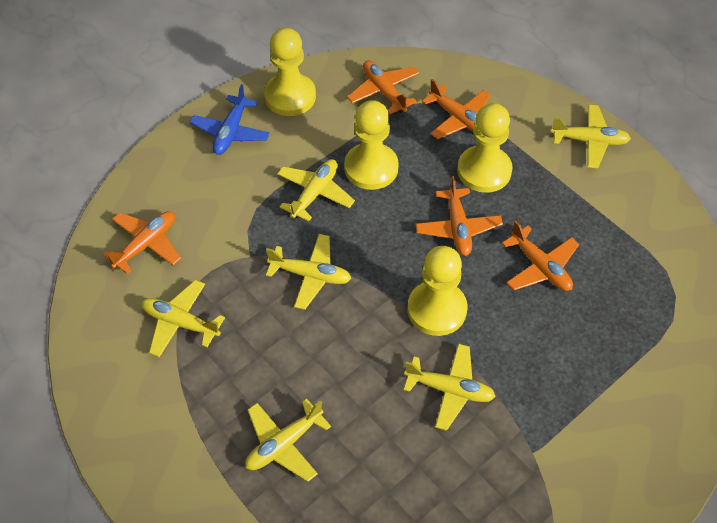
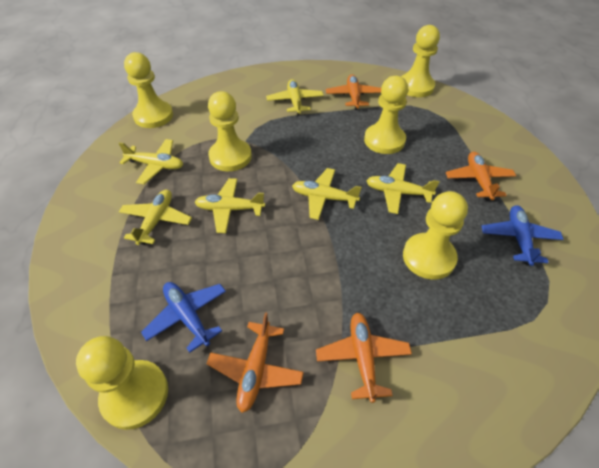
blue plane: 1 -> 2
orange plane: 5 -> 4
yellow pawn: 4 -> 6

